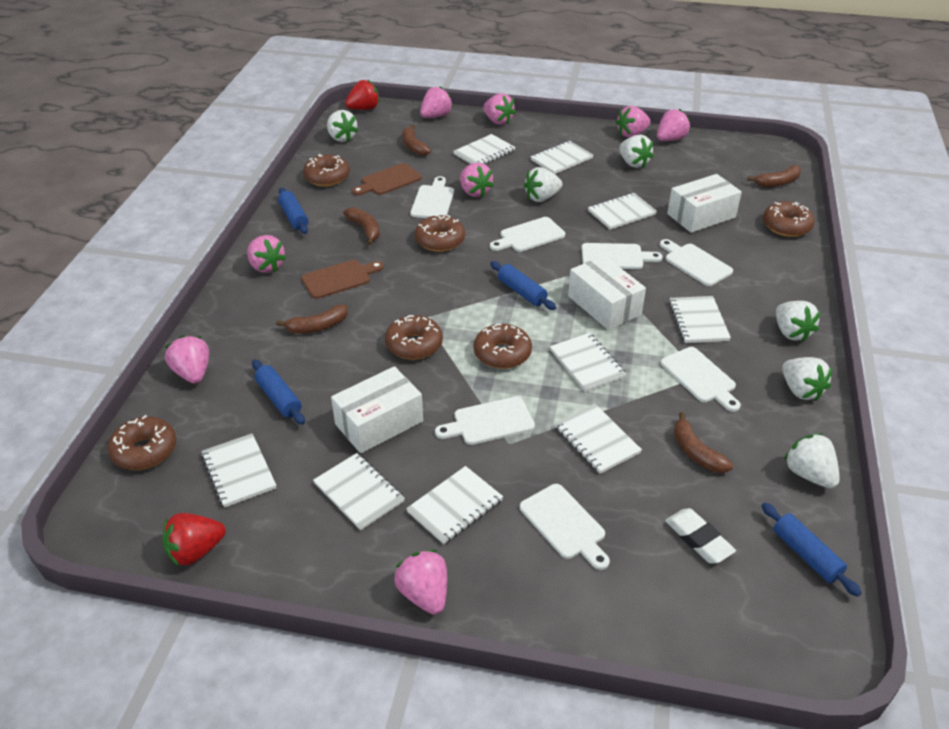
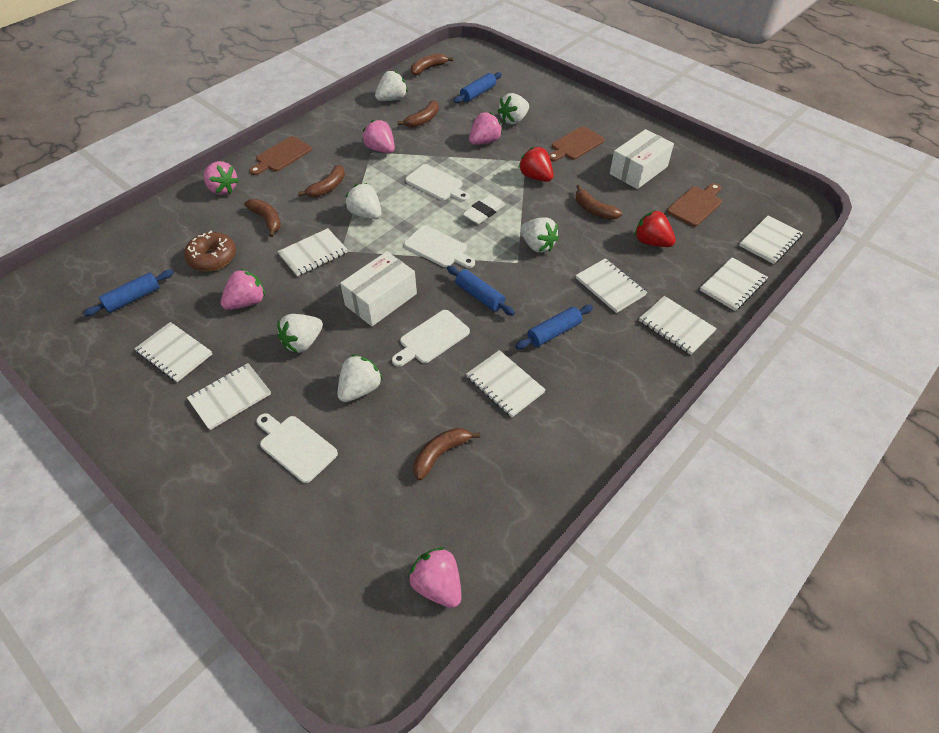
brown banana: 5 -> 6
brown cutting board: 2 -> 3
brown donut: 6 -> 1
pink strawberry: 8 -> 5
white box: 3 -> 2
white cutting board: 7 -> 4
white notebook: 9 -> 8

